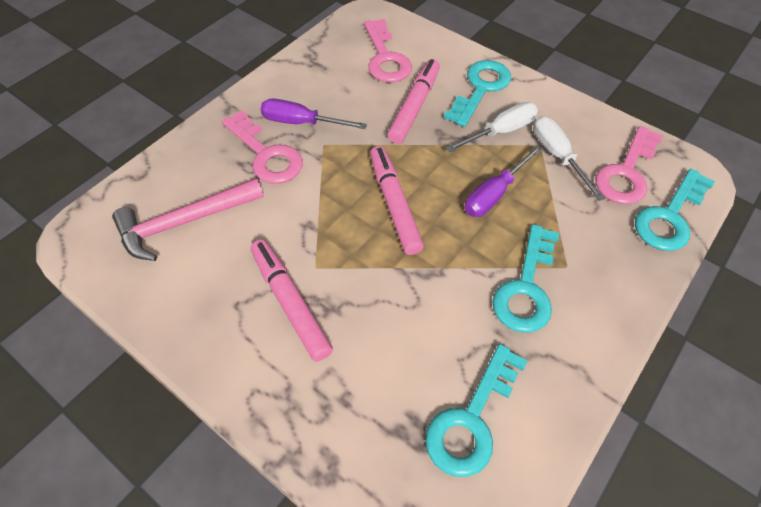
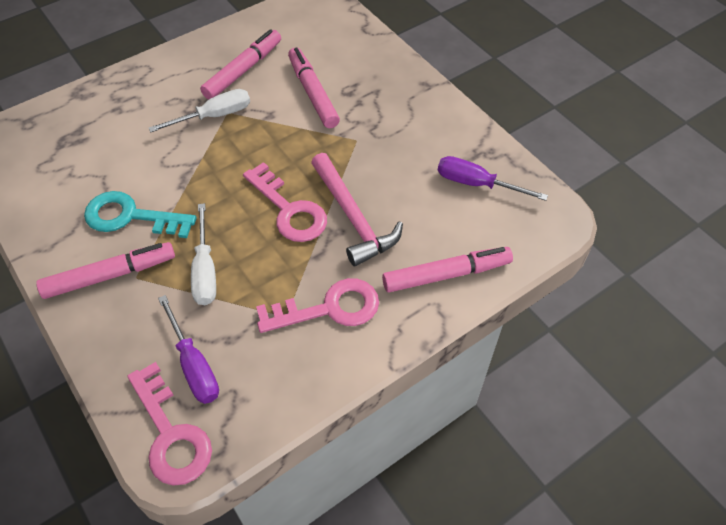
pink marker: 3 -> 4
turquoise key: 4 -> 1

